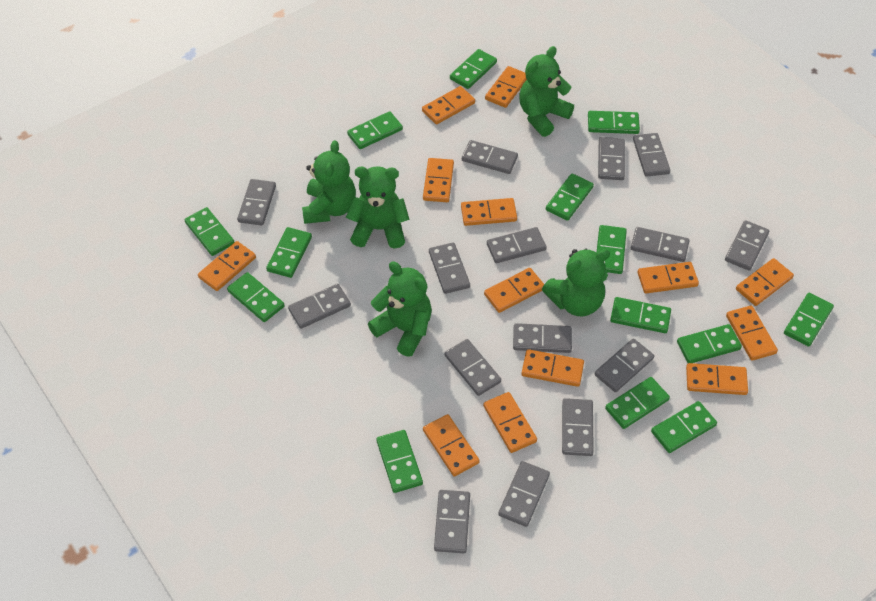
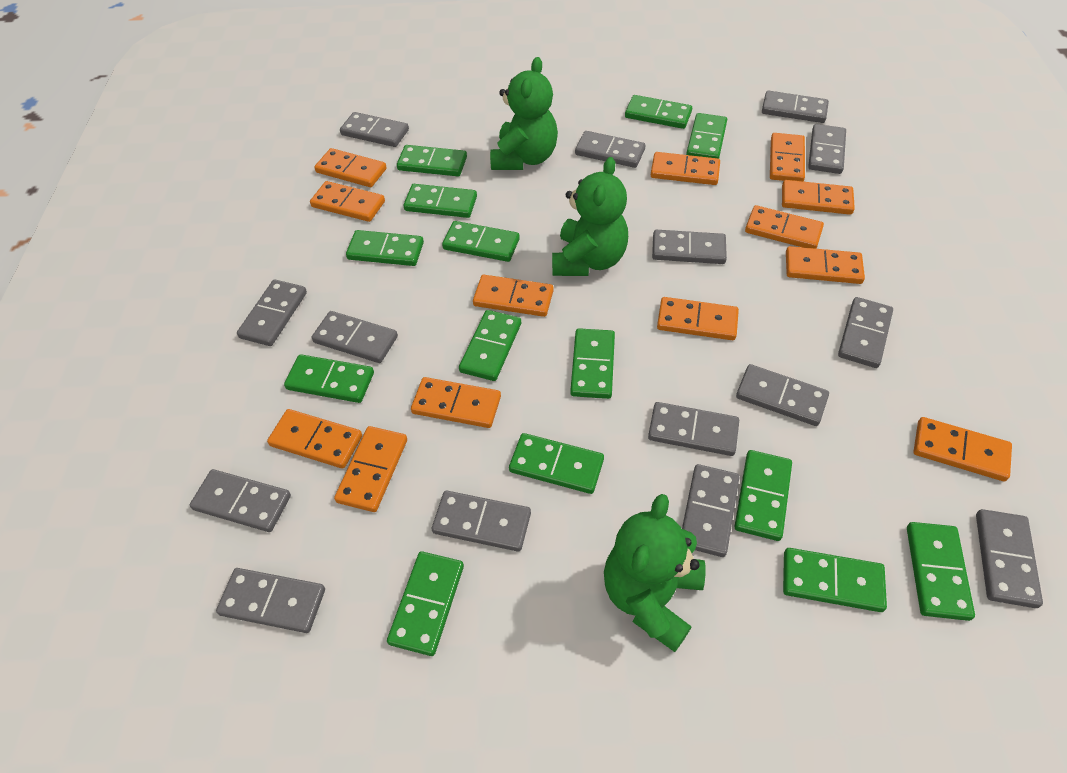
green teddy bear: 5 -> 3

